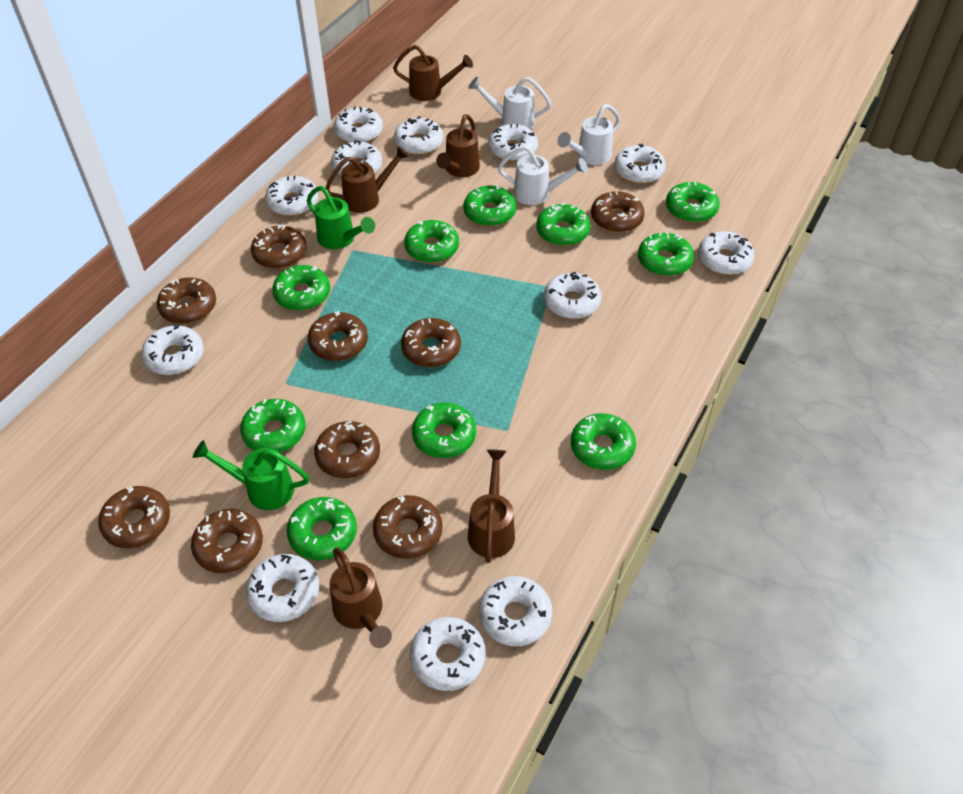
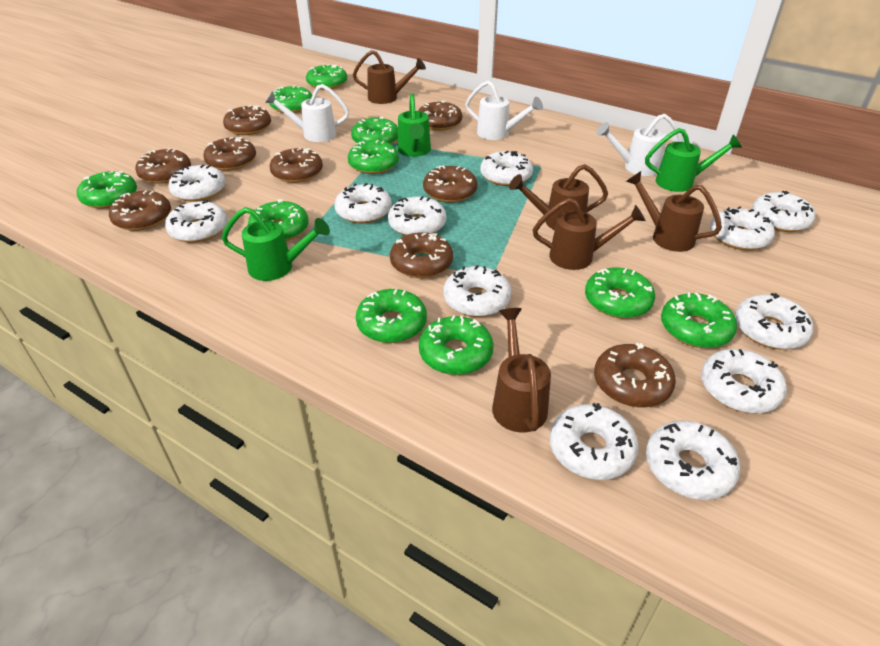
green watering can: 2 -> 3

